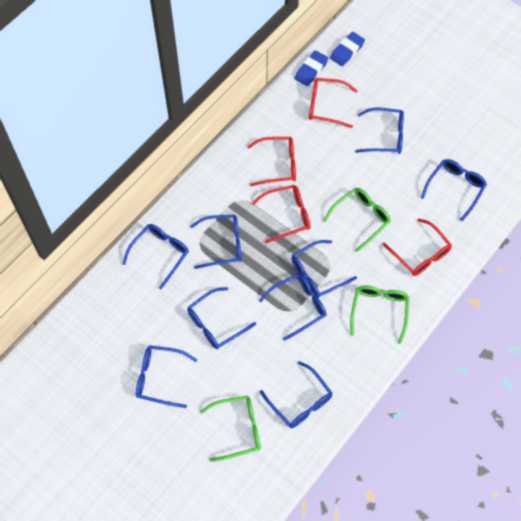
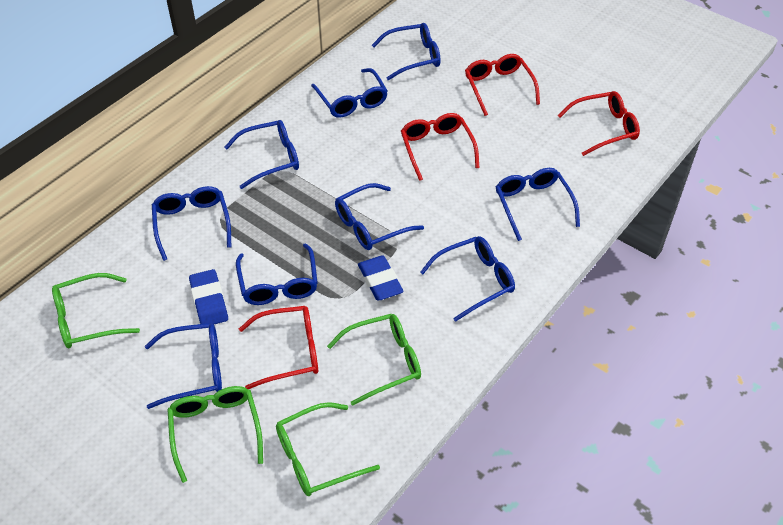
green glasses: 3 -> 4

